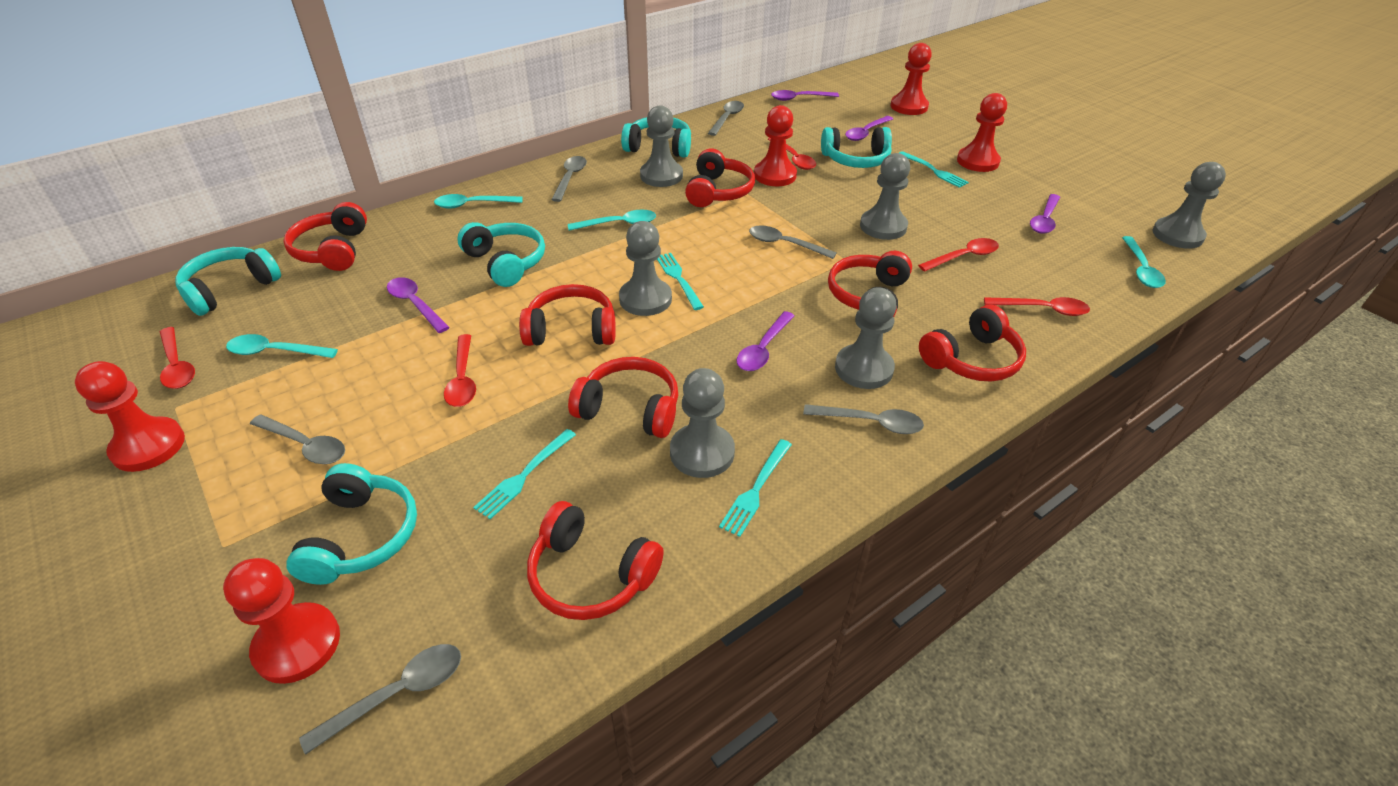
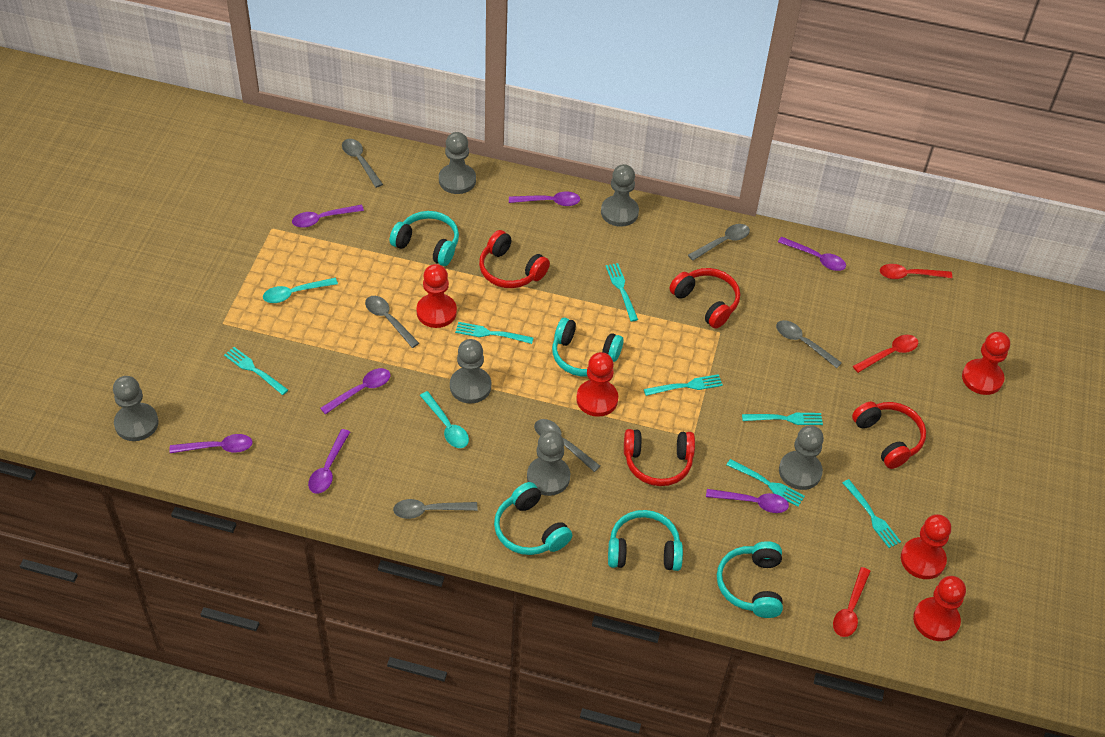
purple spoon: 5 -> 7
red headphones: 7 -> 4
red spoon: 5 -> 3
turquoise fork: 4 -> 7
turquoise spoon: 4 -> 2

